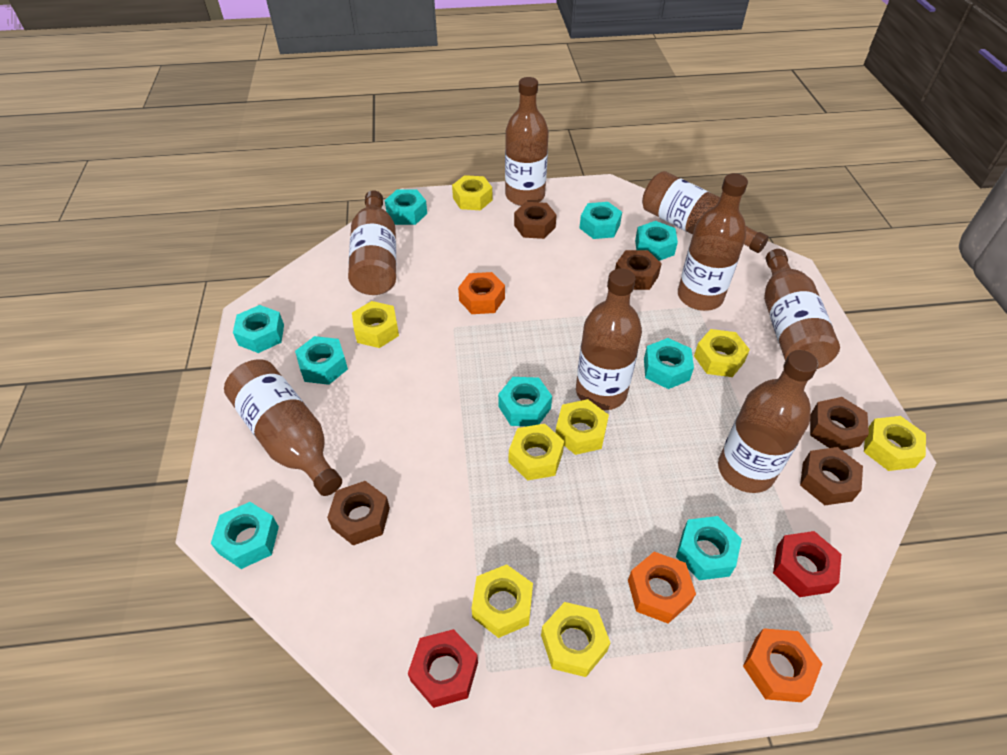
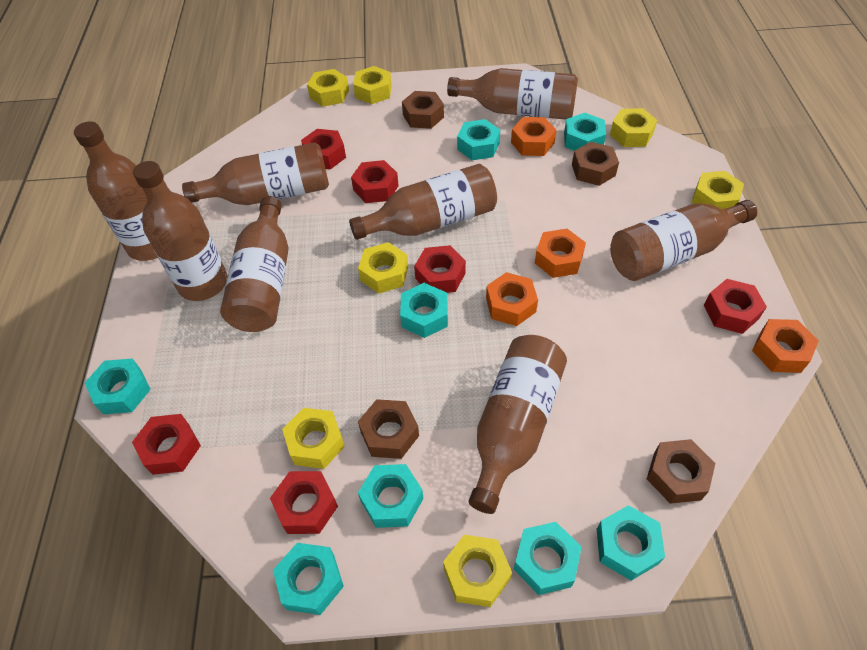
brown nut: 5 -> 4
orange nut: 3 -> 4
red nut: 2 -> 6
turquoise nut: 9 -> 8
yellow nut: 8 -> 7

